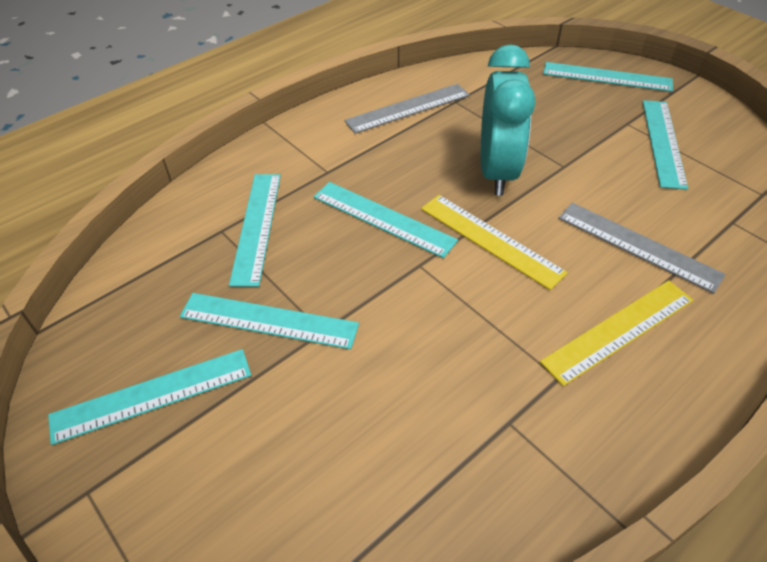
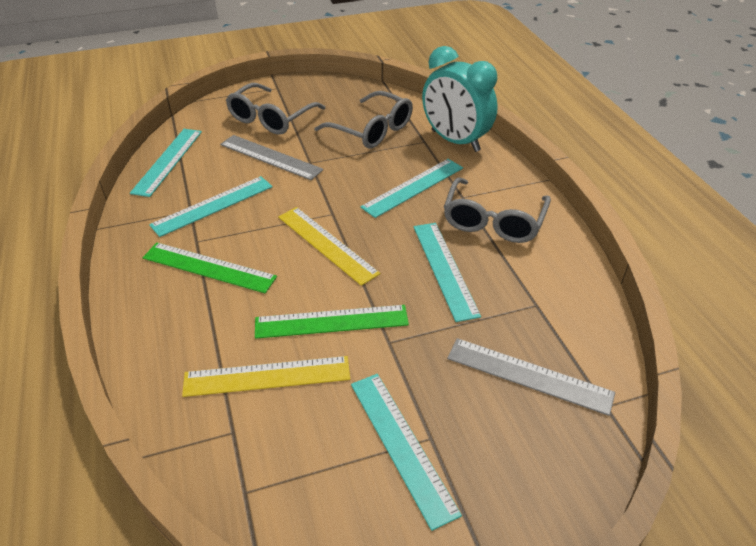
green ruler: 0 -> 2
grey glasses: 0 -> 3
turquoise ruler: 6 -> 5

